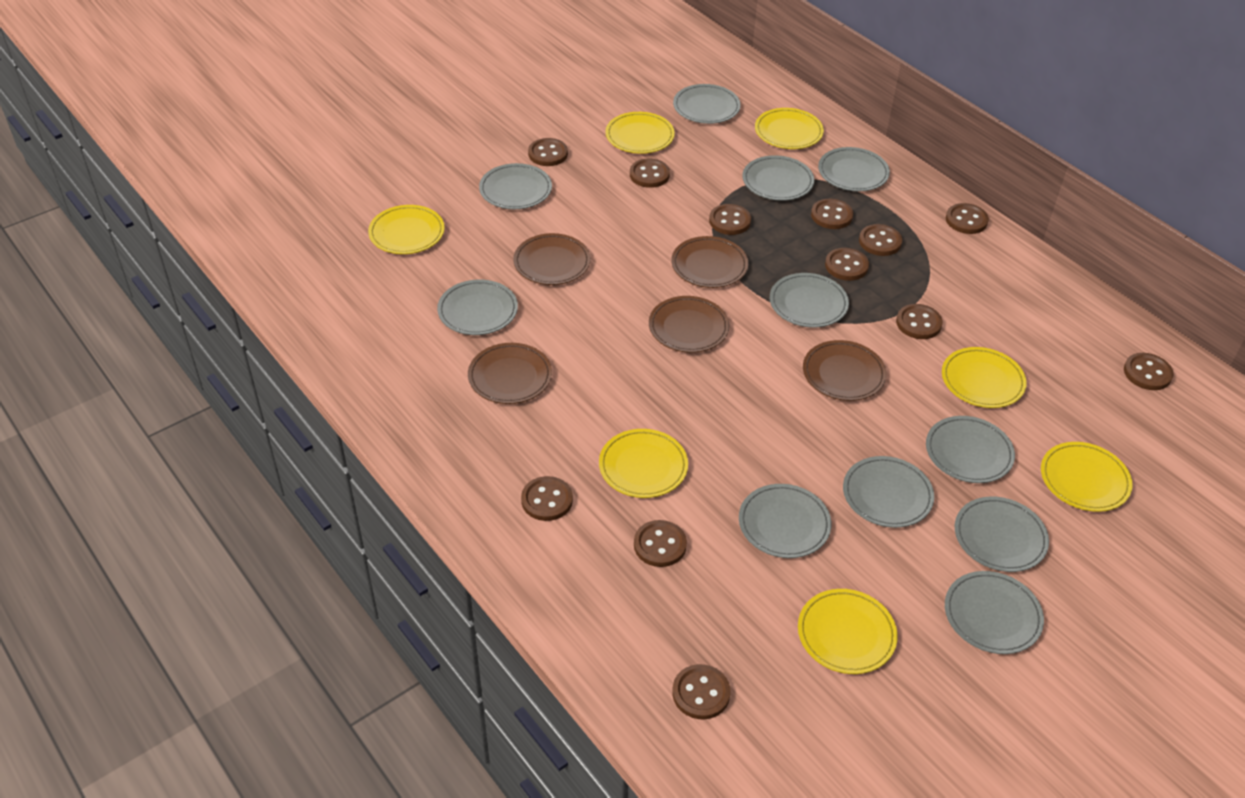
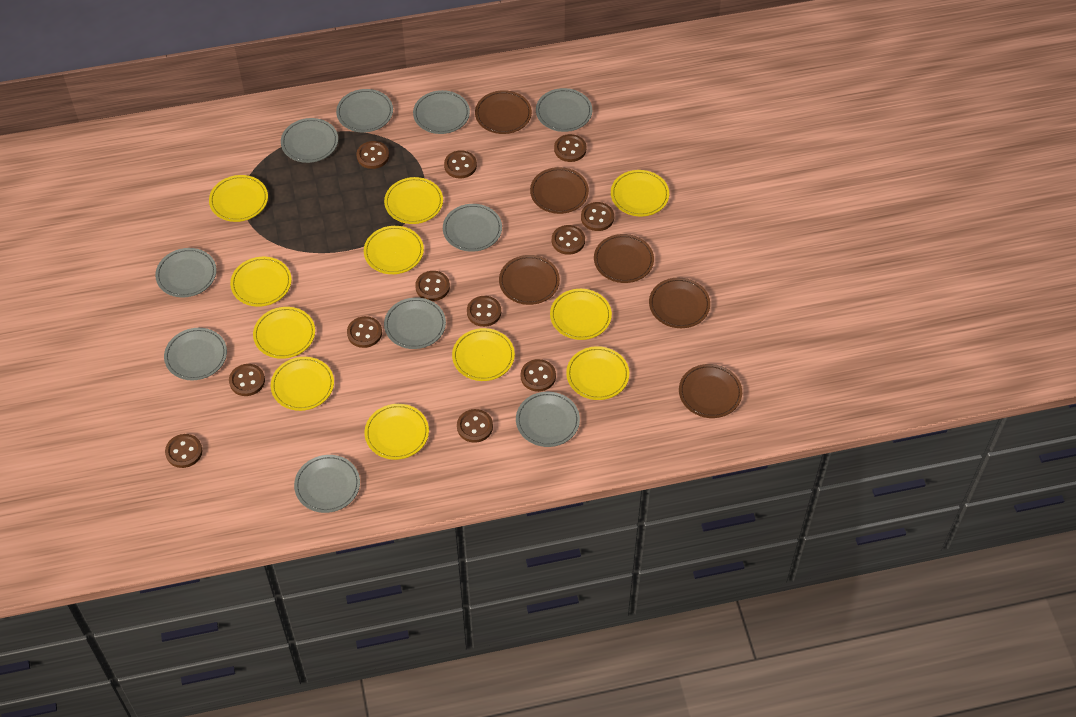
brown plate: 5 -> 6
grey plate: 11 -> 10
yellow plate: 7 -> 11

